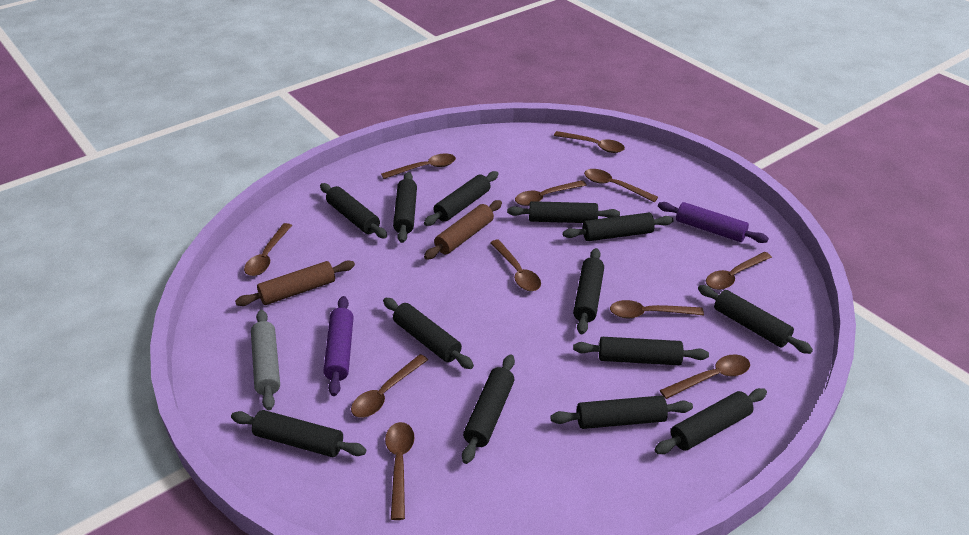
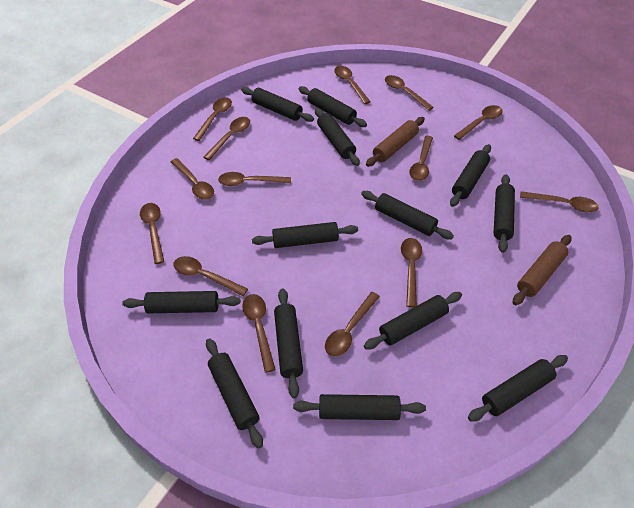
brown spoon: 11 -> 14
grey rolling pin: 1 -> 0
purple rolling pin: 2 -> 0

